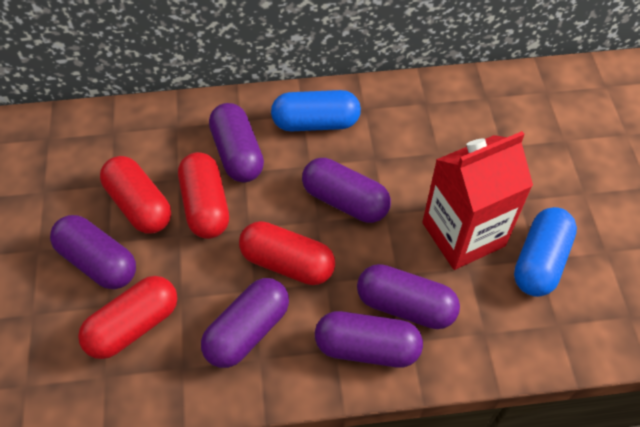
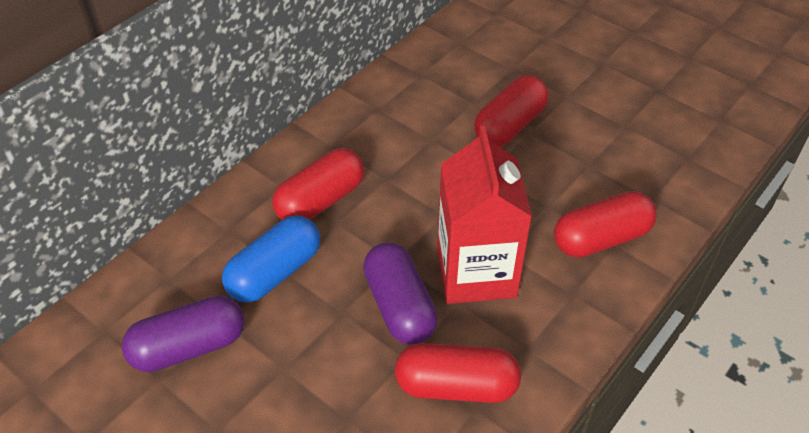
blue capsule: 2 -> 1
purple capsule: 6 -> 2

